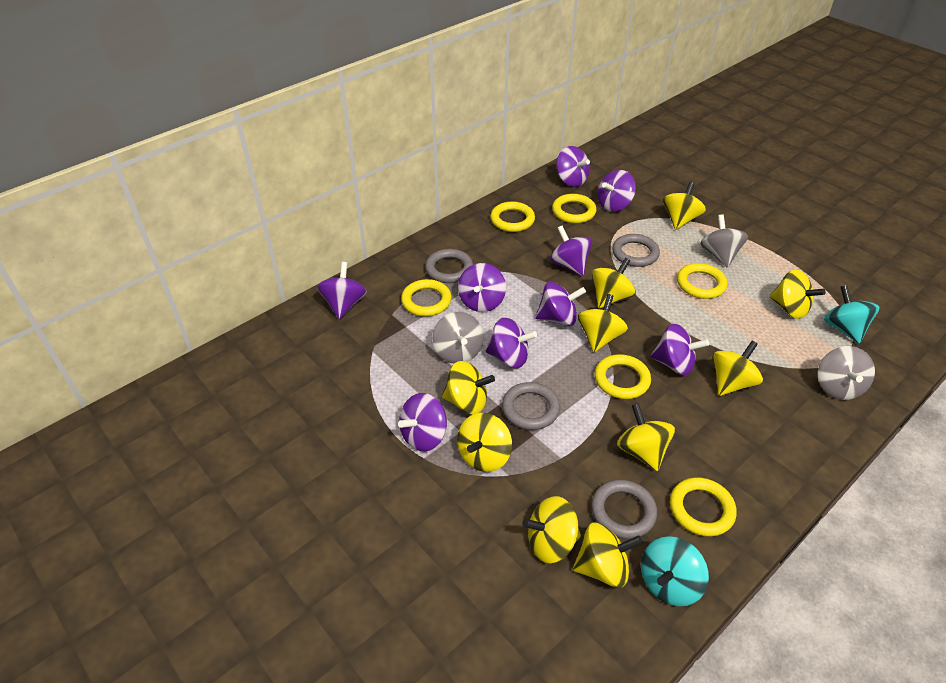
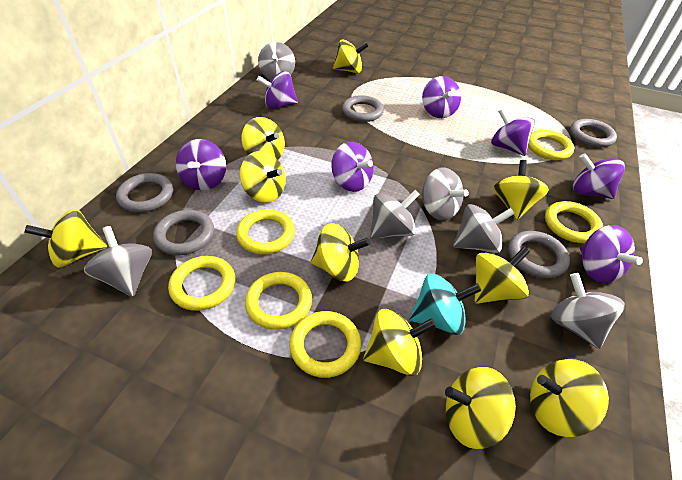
grey ring: 4 -> 5
grey spinning top: 3 -> 6
purple spinning top: 9 -> 7
turquoise spinning top: 2 -> 1

